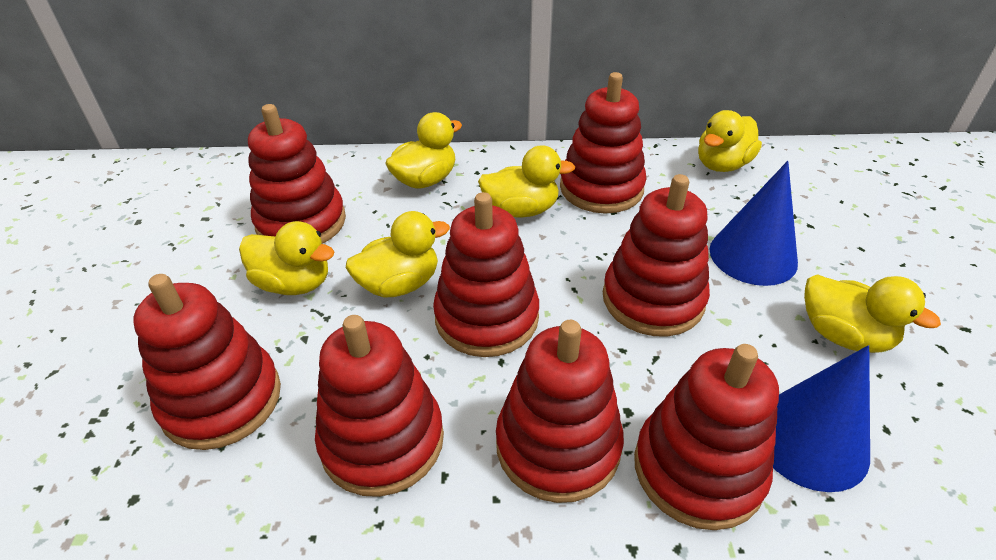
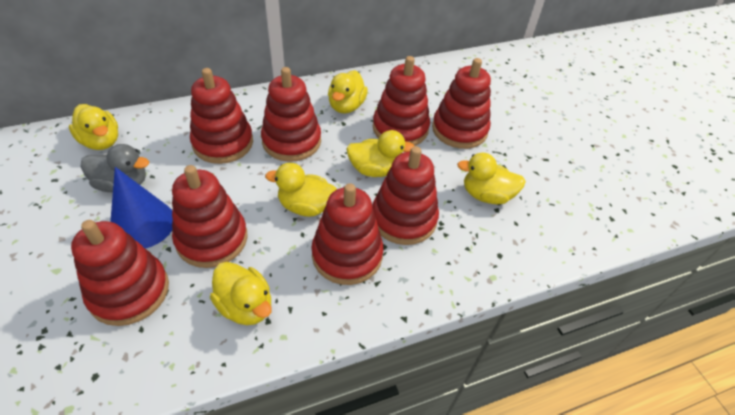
blue cone: 2 -> 1
grey duck: 0 -> 1

